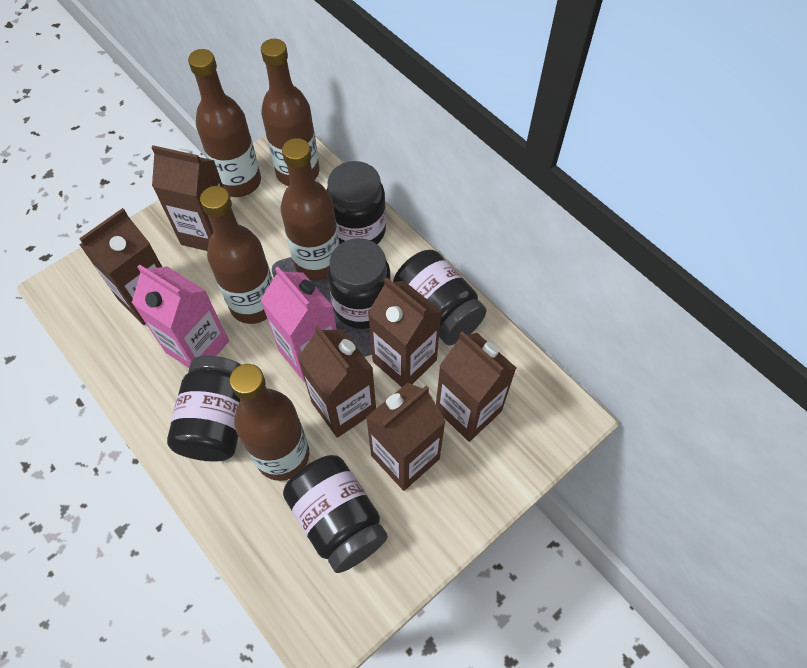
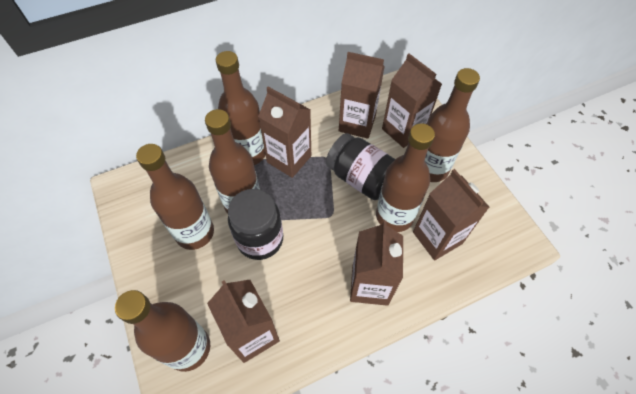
black jar: 5 -> 2
brown bottle: 5 -> 6
pink carton: 2 -> 0

